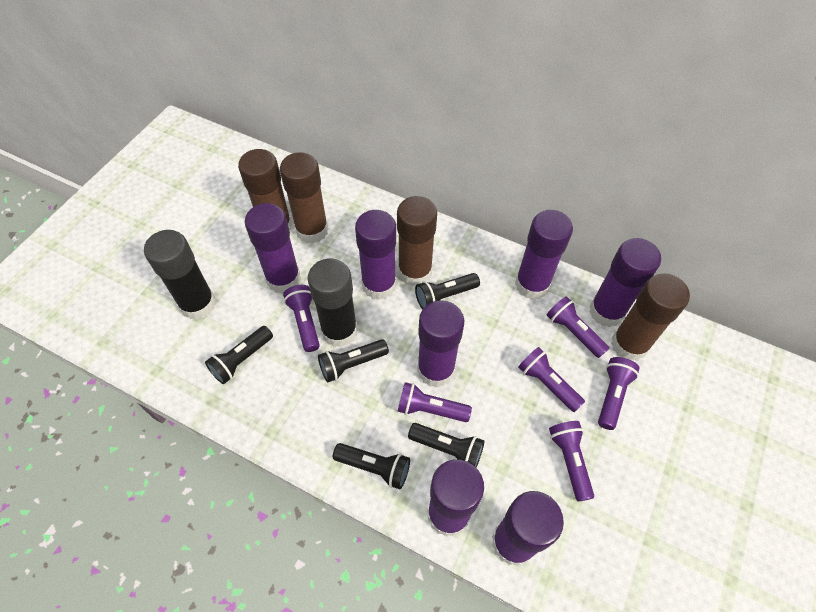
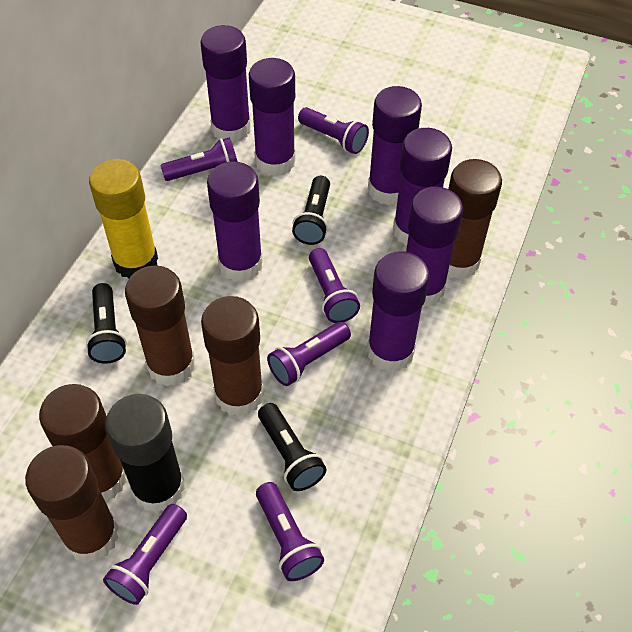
black flashlight: 5 -> 3
black glue stick: 2 -> 1
brown glue stick: 4 -> 5
yellow glue stick: 0 -> 1

